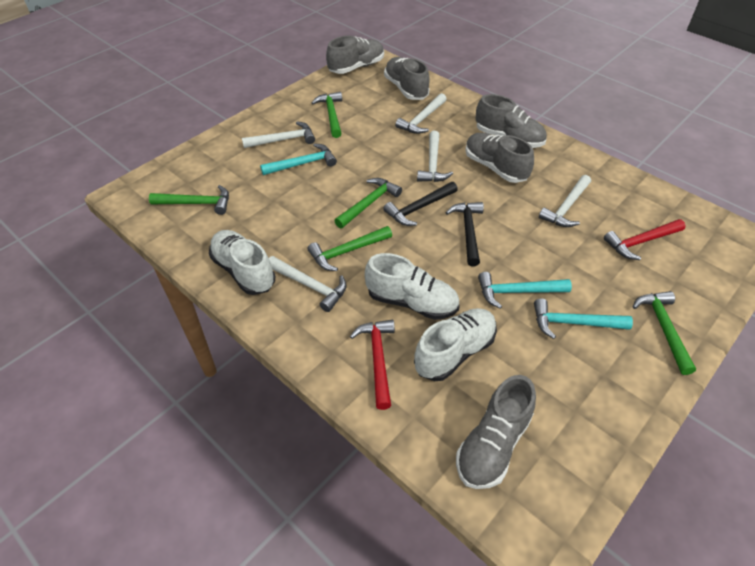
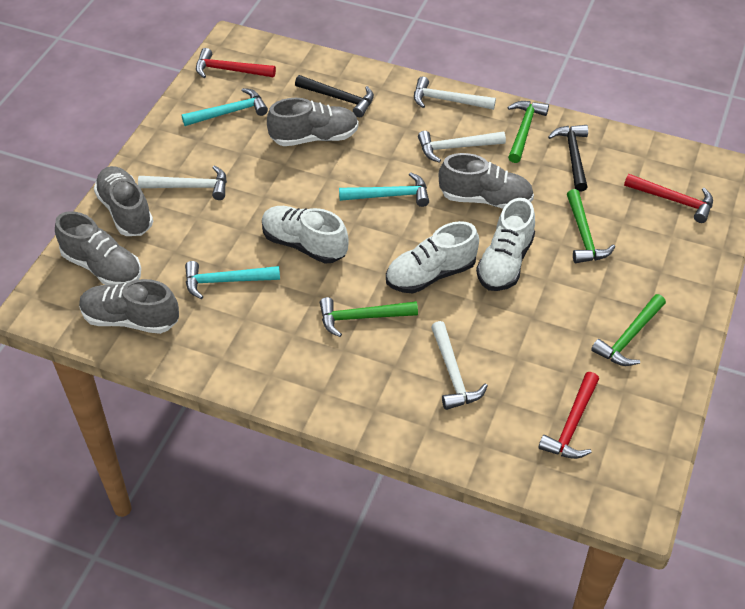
green hammer: 5 -> 4
red hammer: 2 -> 3
white hammer: 5 -> 4

